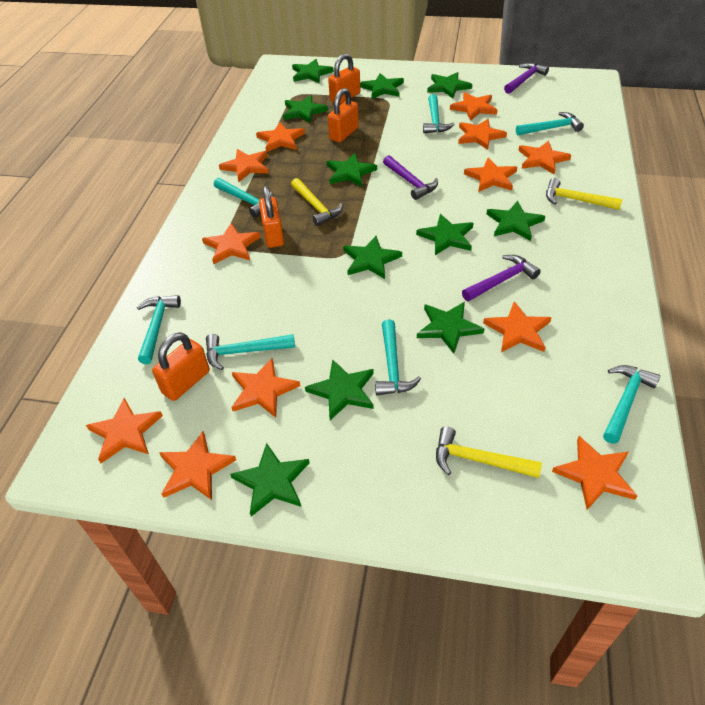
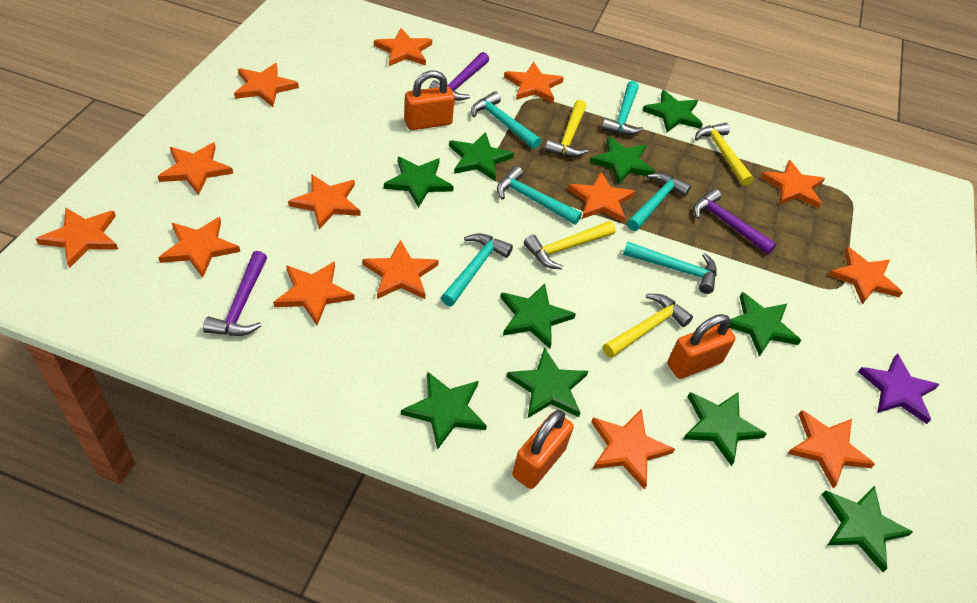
green star: 11 -> 10
orange padlock: 4 -> 3
orange star: 12 -> 14
purple star: 0 -> 1
turquoise hammer: 7 -> 6
yellow hammer: 3 -> 4

